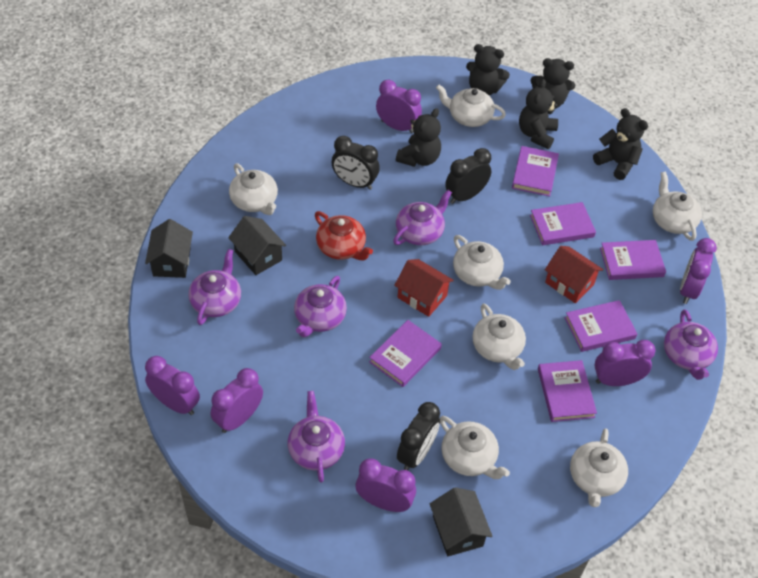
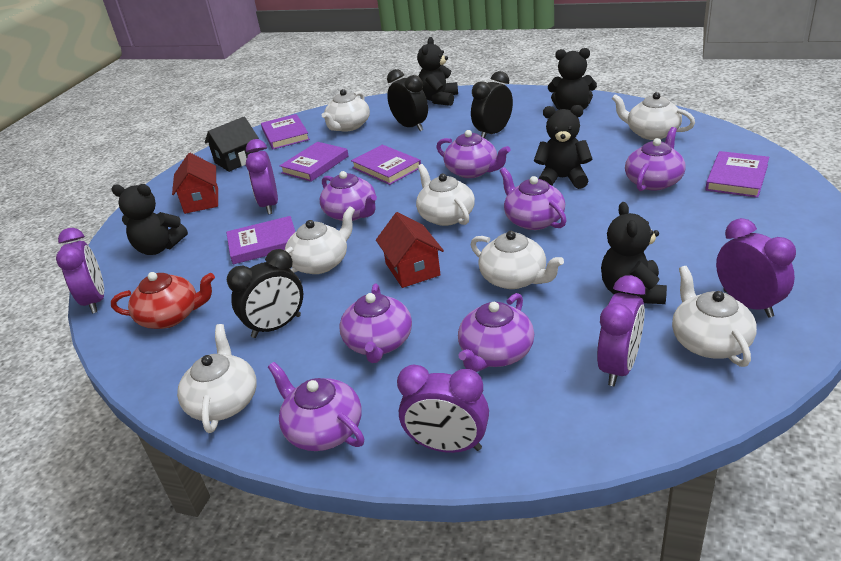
black house: 3 -> 1
purple book: 6 -> 5
purple clock: 6 -> 5
purple teapot: 5 -> 7

